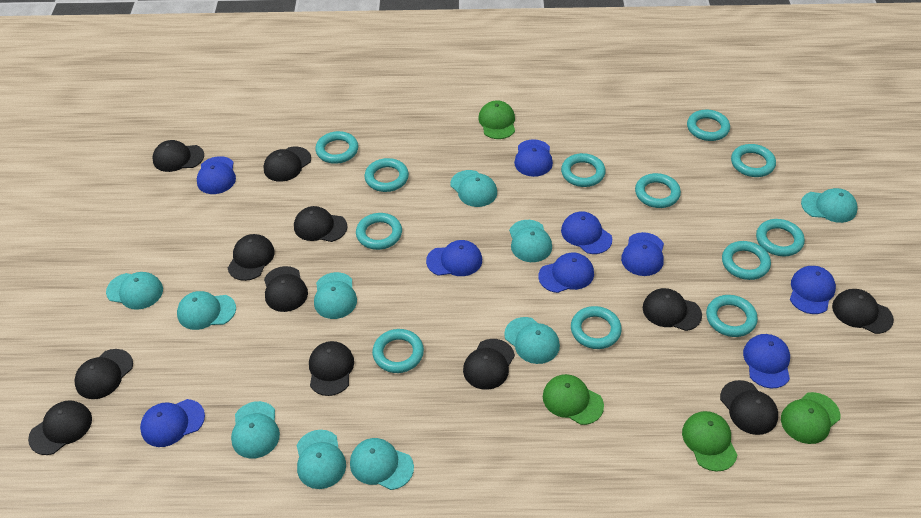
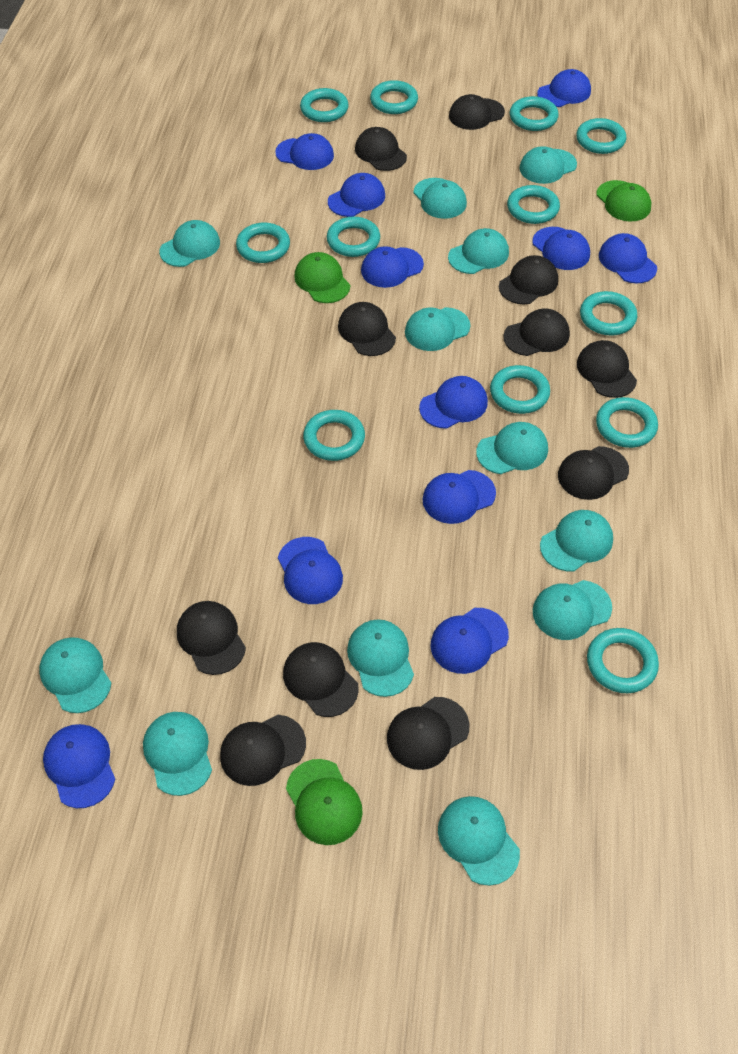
black cap: 12 -> 11
blue cap: 9 -> 11
green cap: 4 -> 3
turquoise cap: 10 -> 12

